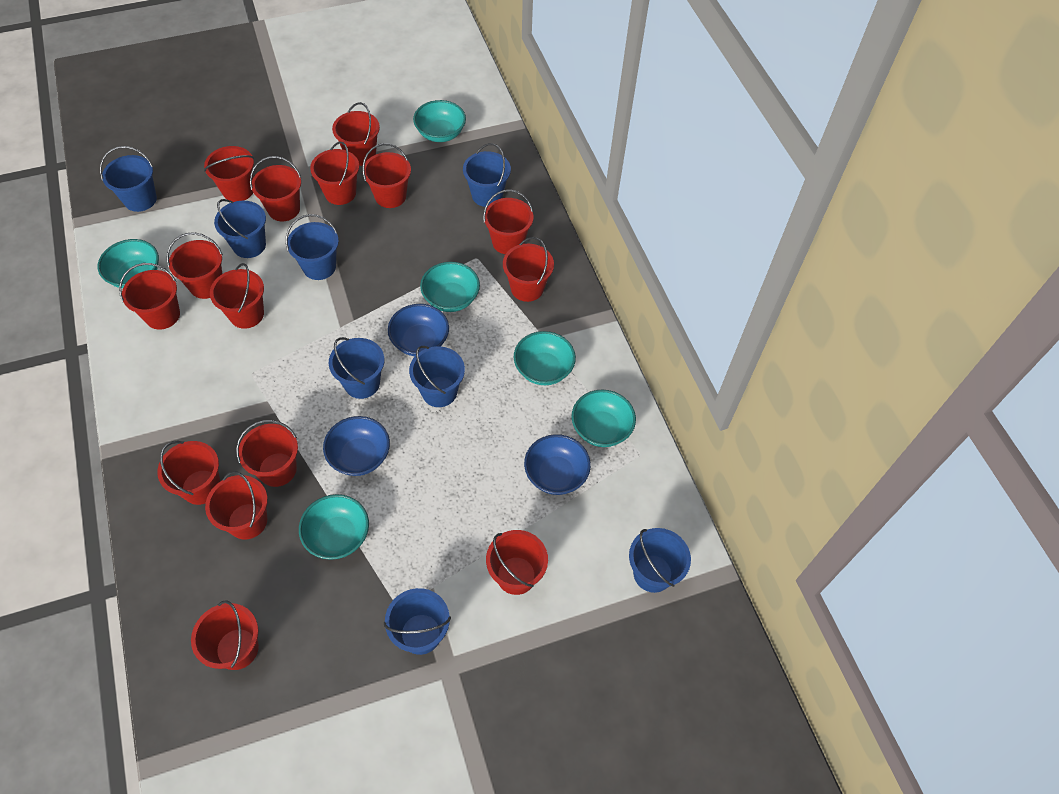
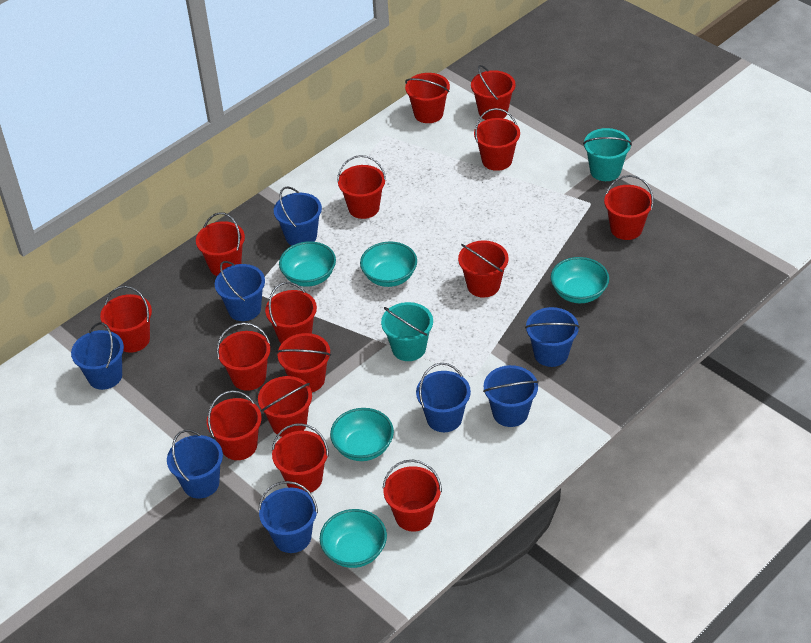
blue bowl: 3 -> 0
turquoise bowl: 6 -> 5
turquoise bucket: 0 -> 2

